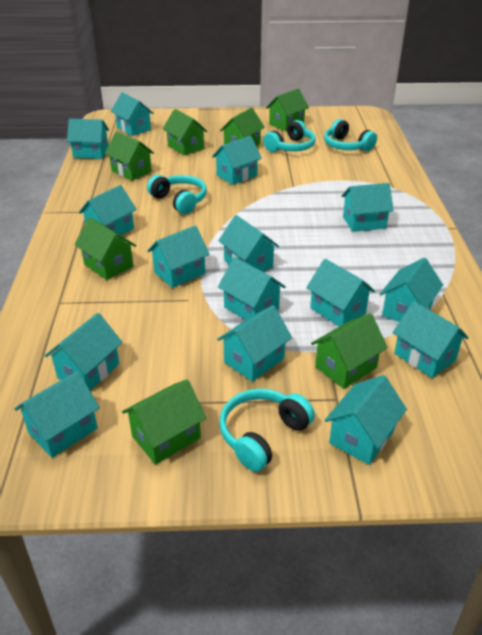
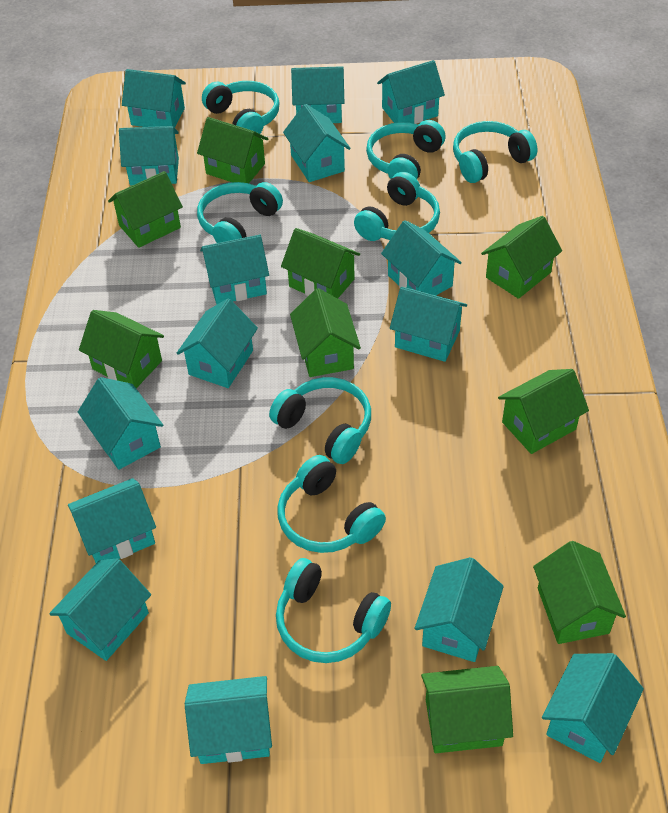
green house: 7 -> 9
turquoise headphones: 4 -> 8

